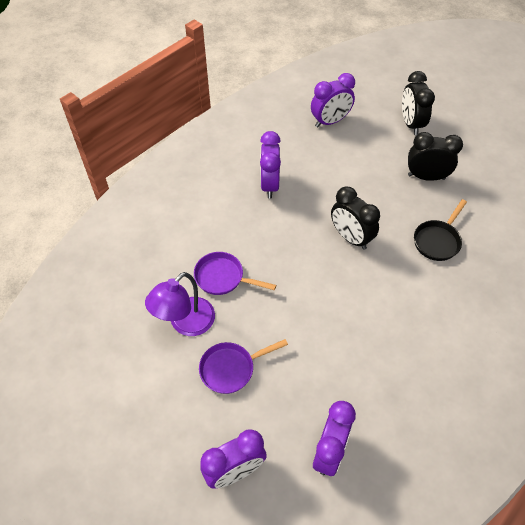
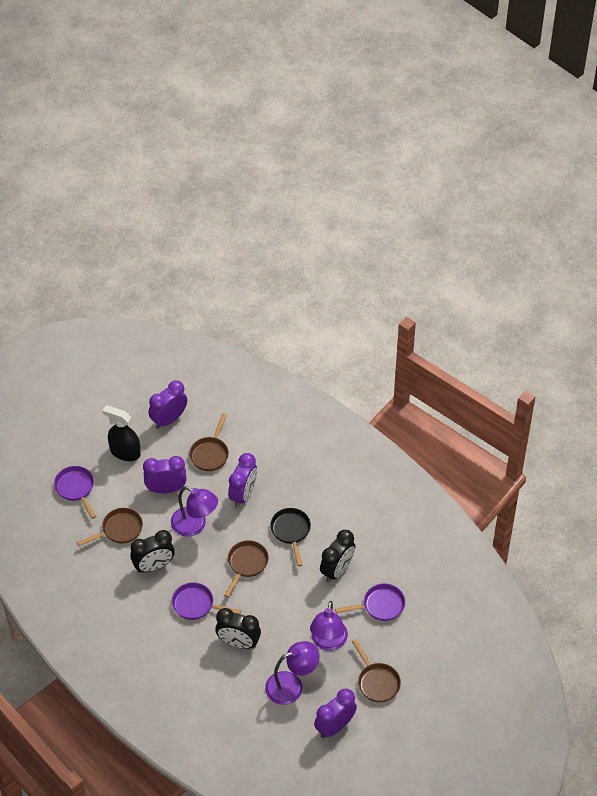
black spray bottle: 0 -> 1
brown pan: 0 -> 4
purple lamp: 1 -> 3
purple pan: 2 -> 3

